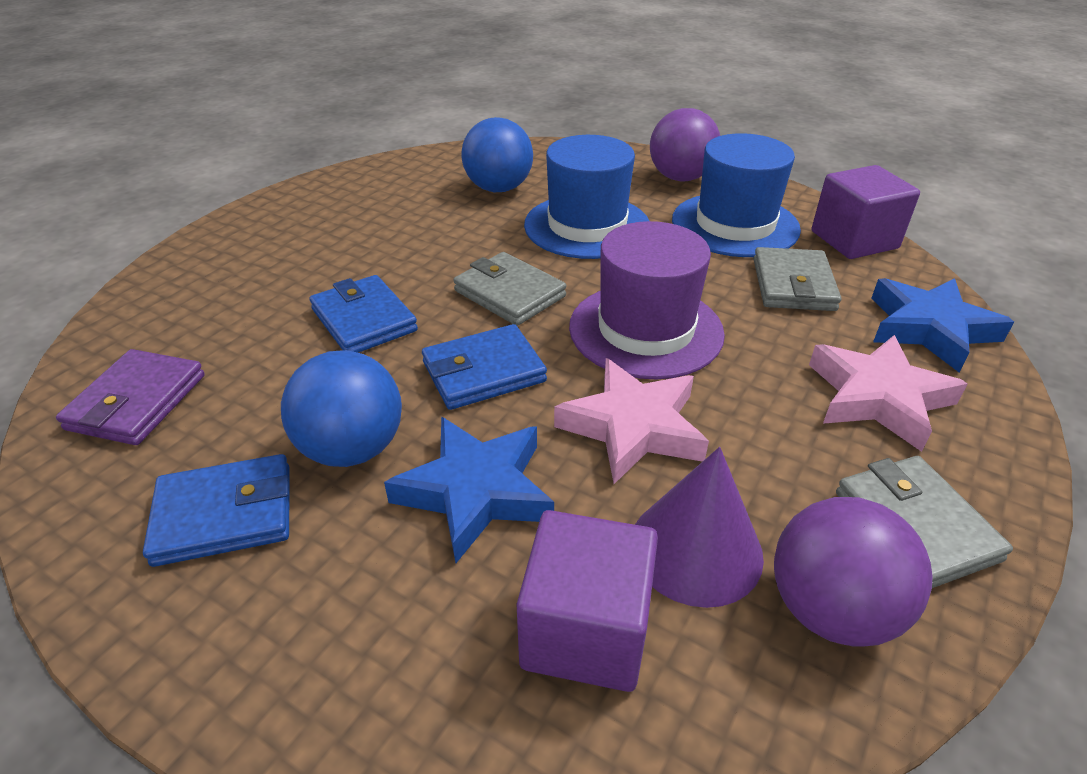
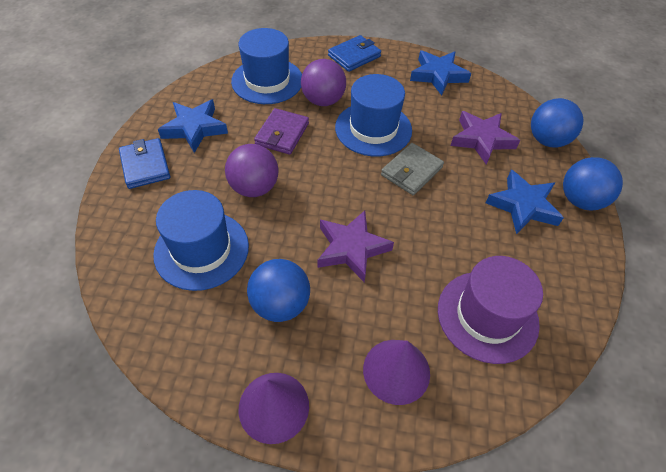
blue ball: 2 -> 3
blue hat: 2 -> 3
blue star: 2 -> 3
blue wallet: 3 -> 2
grey wallet: 3 -> 1
pink star: 2 -> 0
purple cone: 1 -> 2
purple cube: 2 -> 0
purple star: 0 -> 2

